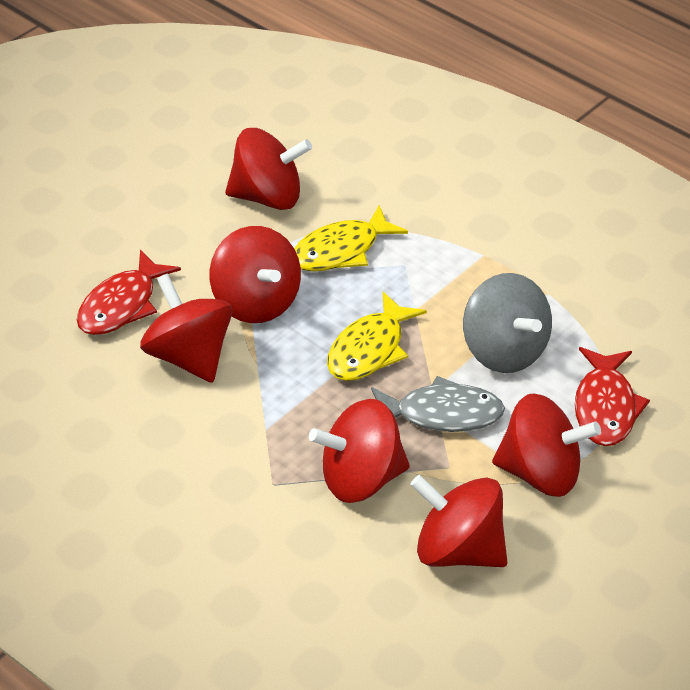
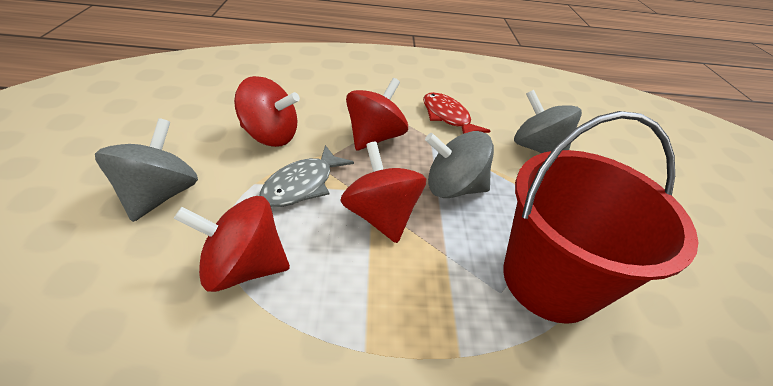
grey spinning top: 1 -> 3
red bucket: 0 -> 1
red fish: 2 -> 1
red spinning top: 6 -> 4
yellow fish: 2 -> 0

